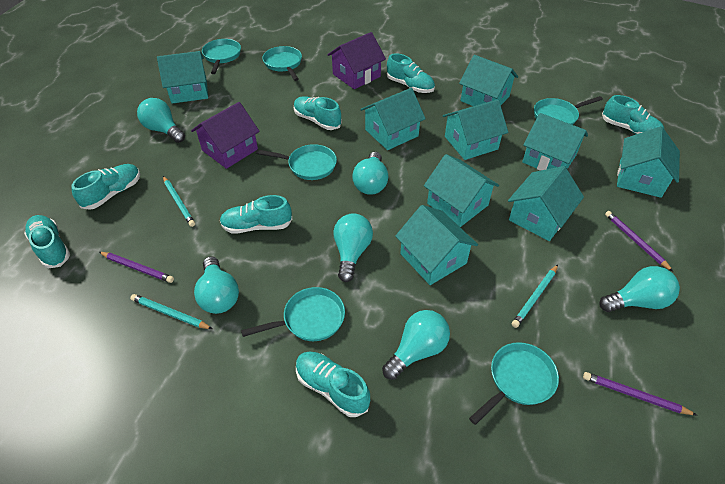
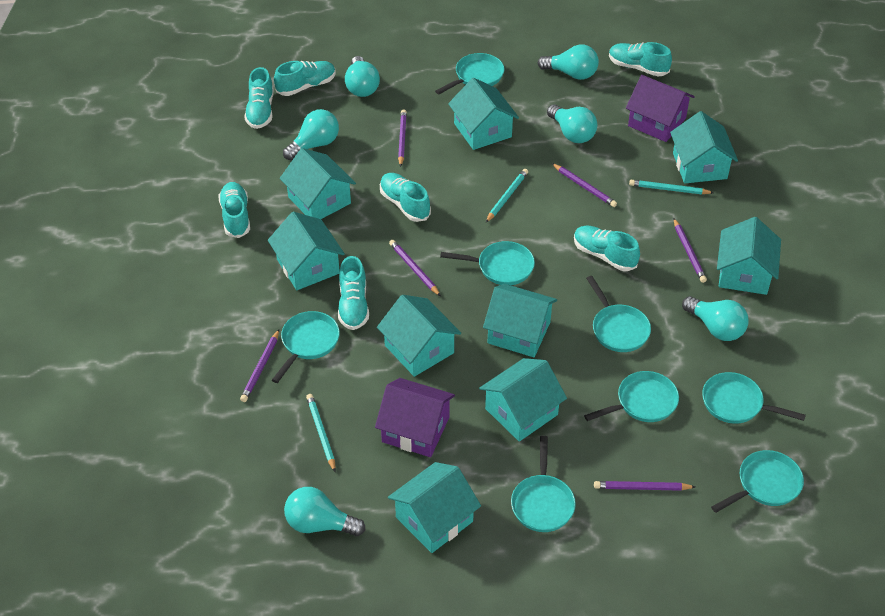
purple pencil: 3 -> 6
turquoise pan: 6 -> 8

